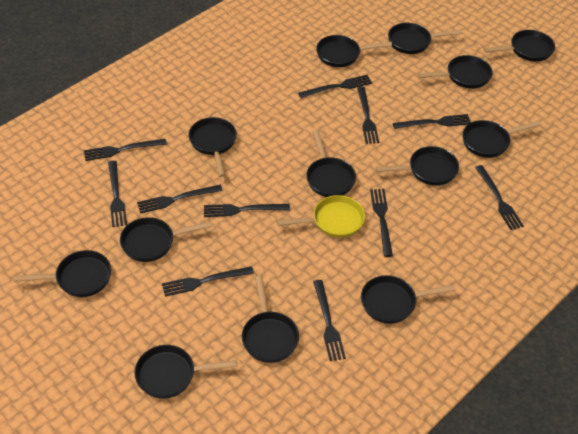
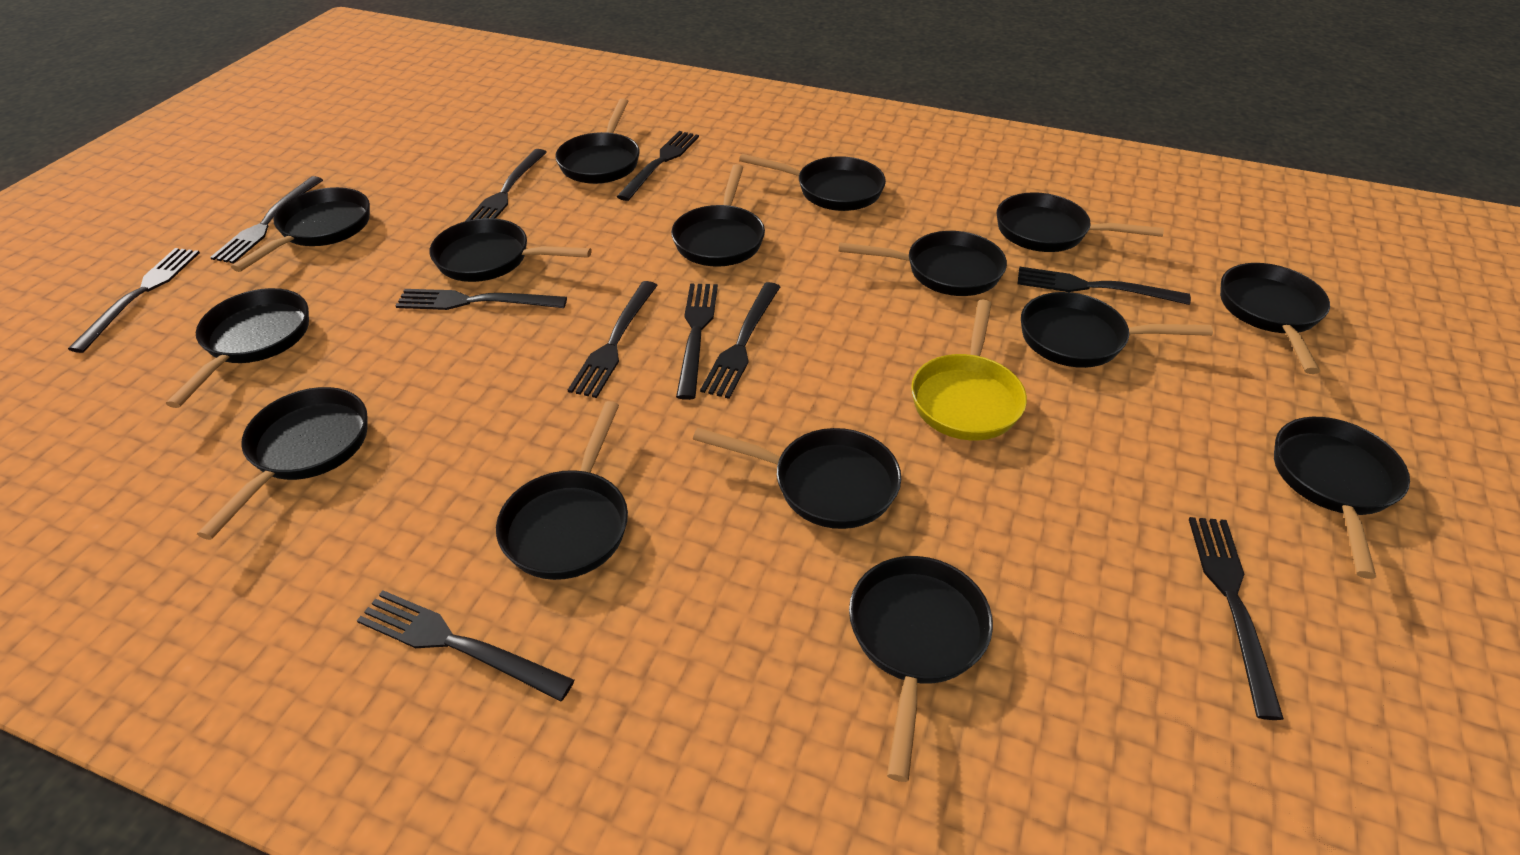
black pan: 13 -> 15

